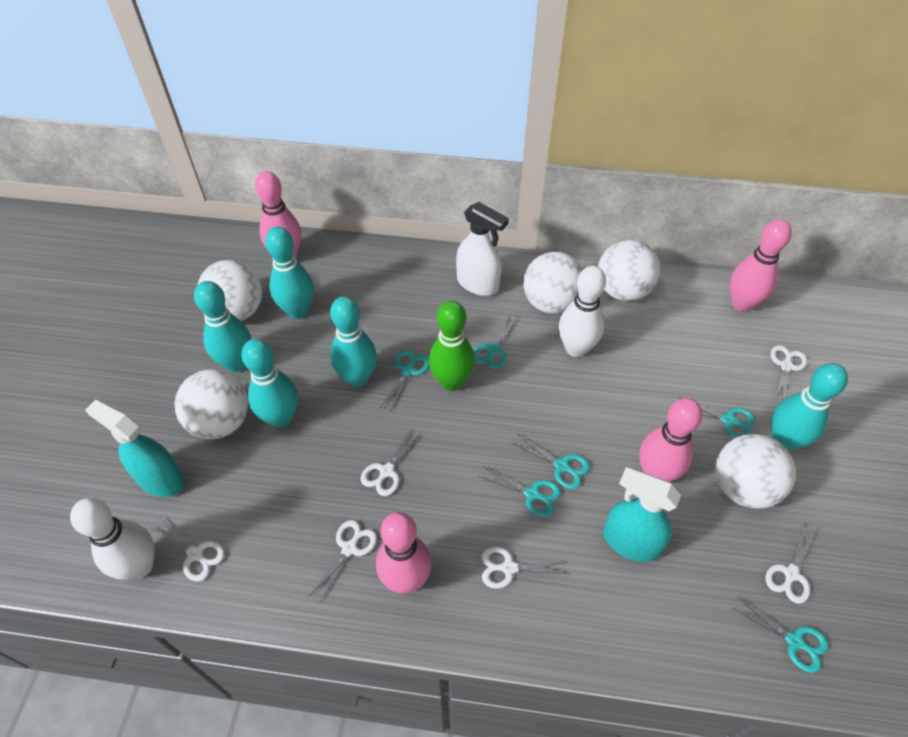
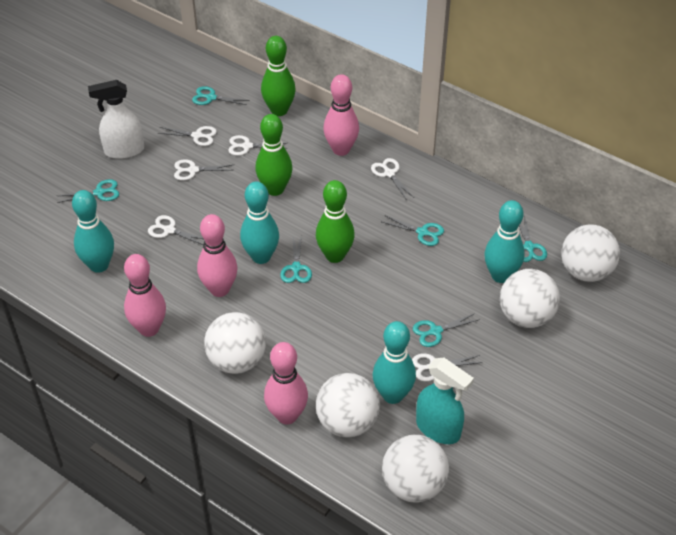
green bowling pin: 1 -> 3
turquoise bowling pin: 5 -> 4
turquoise spray bottle: 2 -> 1
white bowling pin: 2 -> 0

